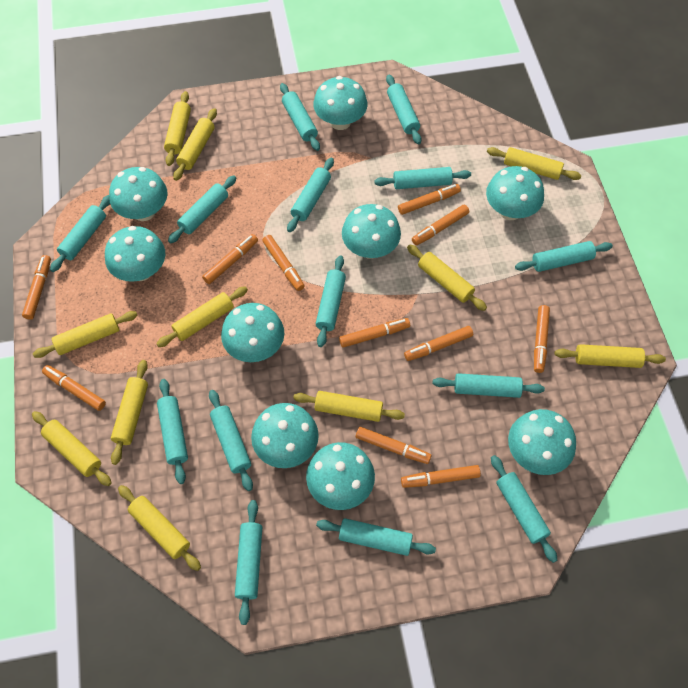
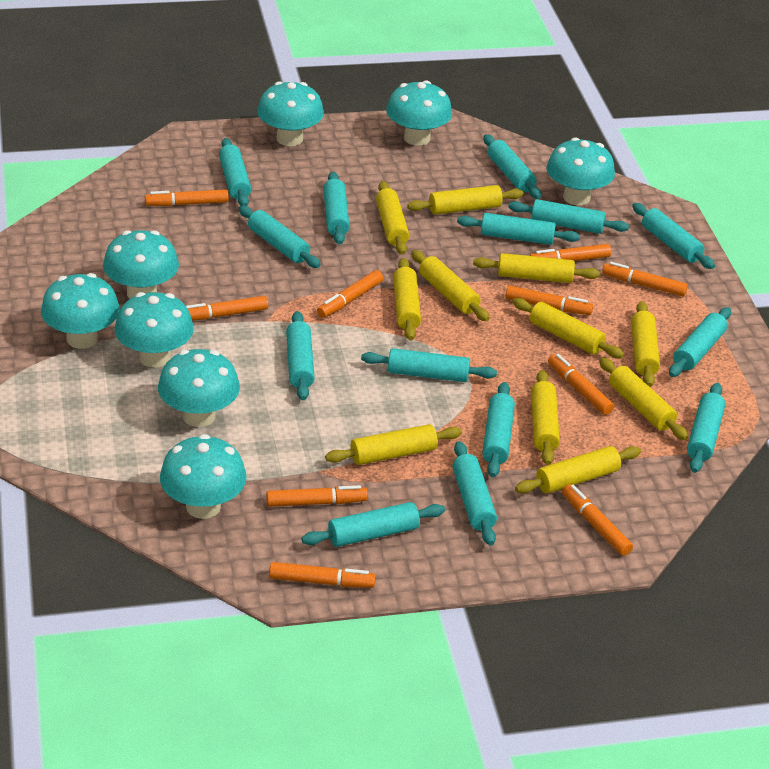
orange marker: 11 -> 10
turquoise mushroom: 9 -> 8

